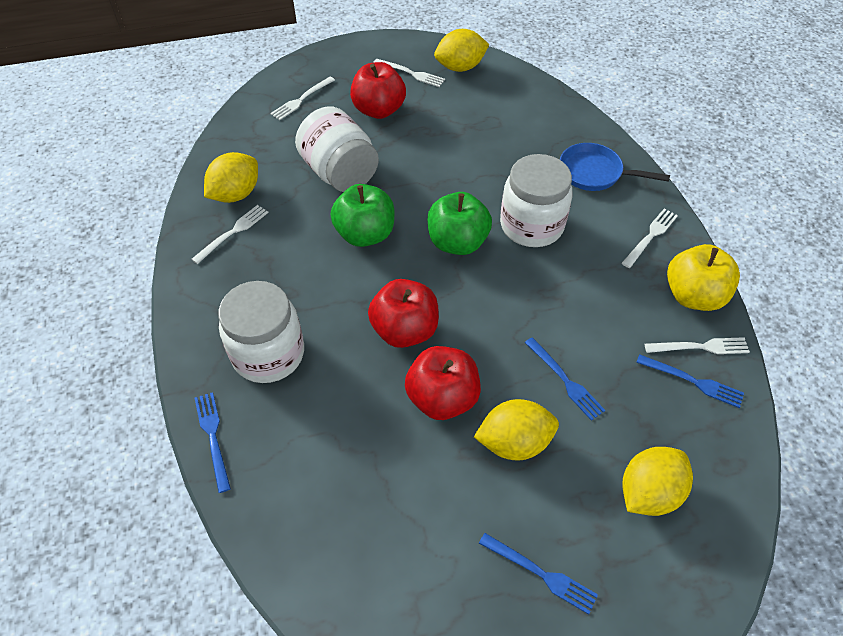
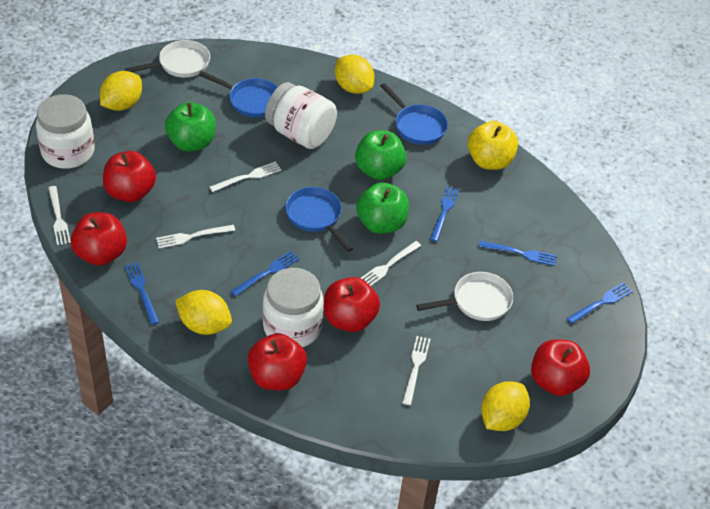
blue fork: 4 -> 5
blue pan: 1 -> 3
green apple: 2 -> 3
red apple: 3 -> 5
white pan: 0 -> 2

